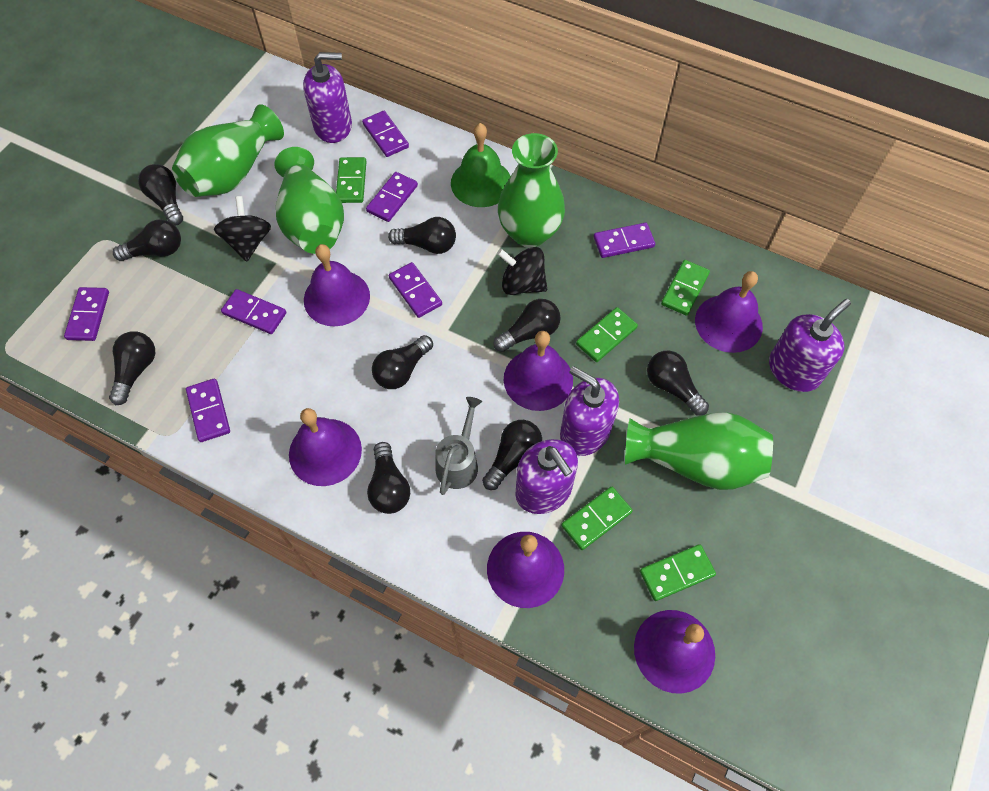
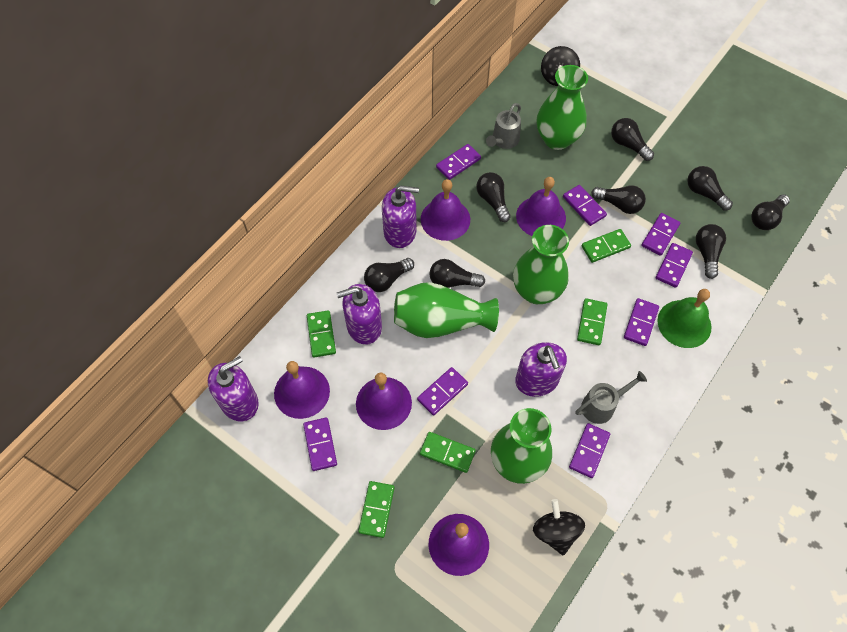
black light bulb: 9 -> 8
grey watering can: 1 -> 2
purple bell: 6 -> 5
purple domino: 7 -> 8

